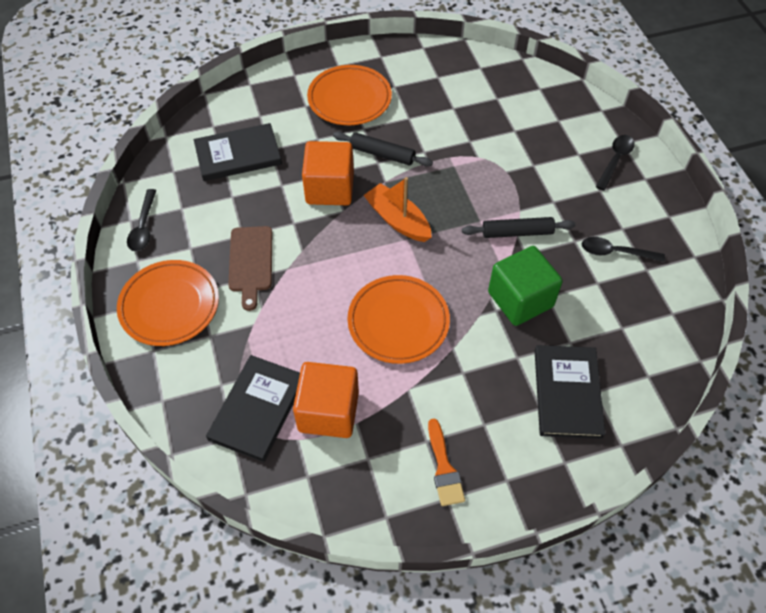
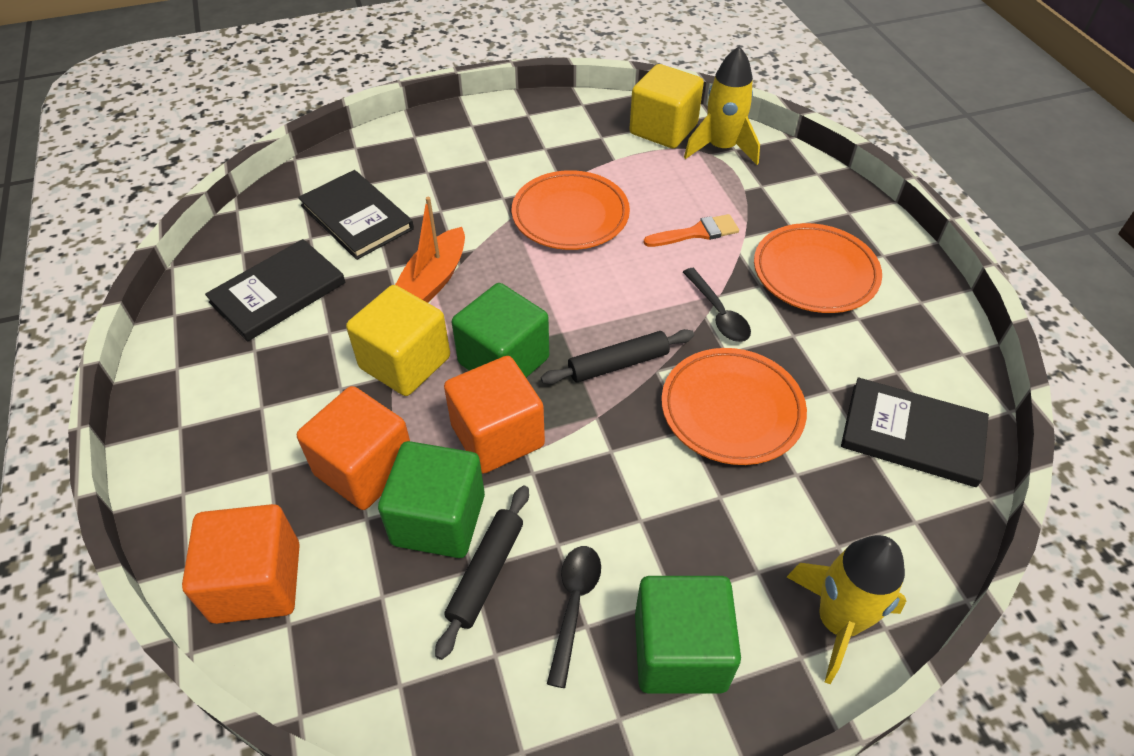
black spoon: 3 -> 2
brown cutting board: 1 -> 0
green cube: 1 -> 3
orange cube: 2 -> 3
yellow cube: 0 -> 2
yellow rocket: 0 -> 2

